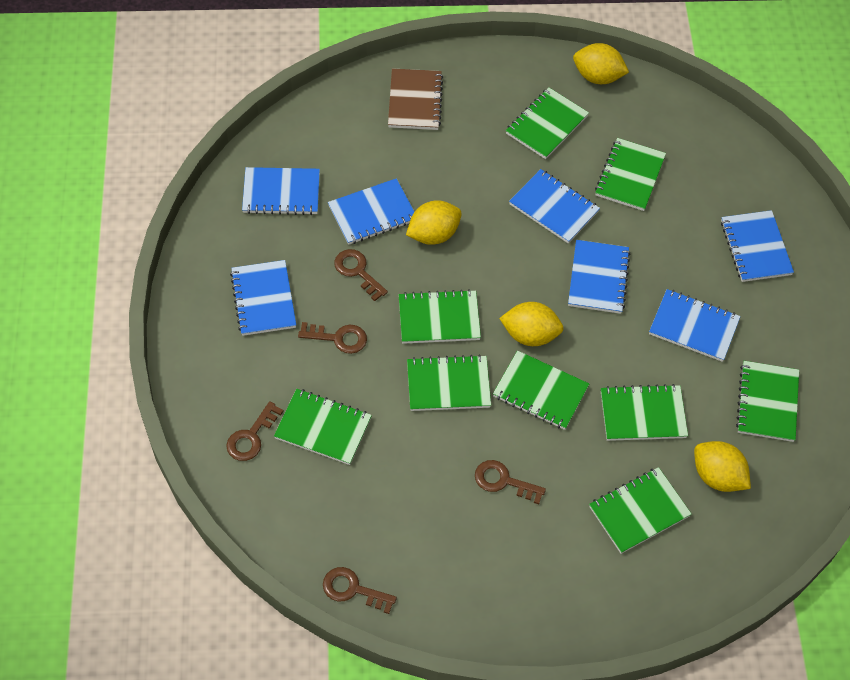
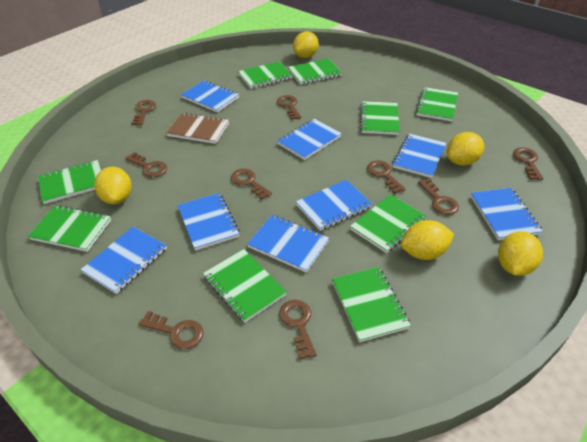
blue notebook: 7 -> 8
brown key: 5 -> 9
yellow lemon: 4 -> 5

